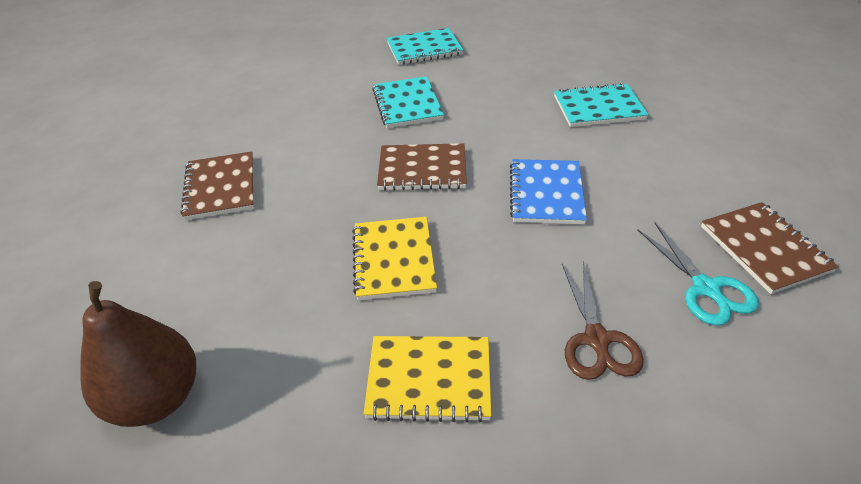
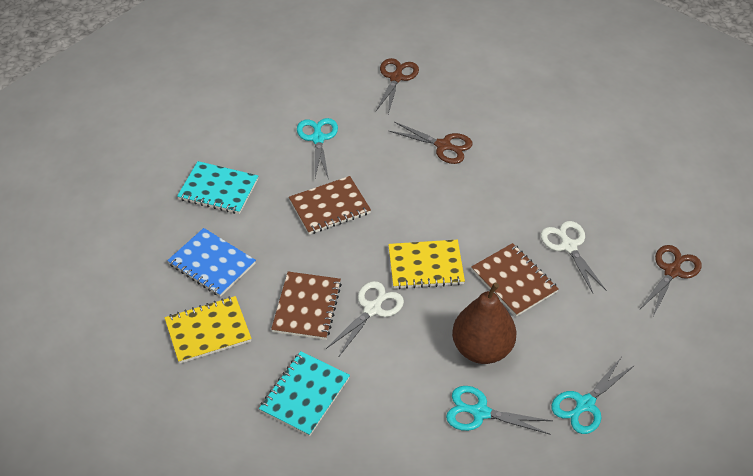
brown scissors: 1 -> 3
turquoise notebook: 3 -> 2
turquoise scissors: 1 -> 3
white scissors: 0 -> 2

